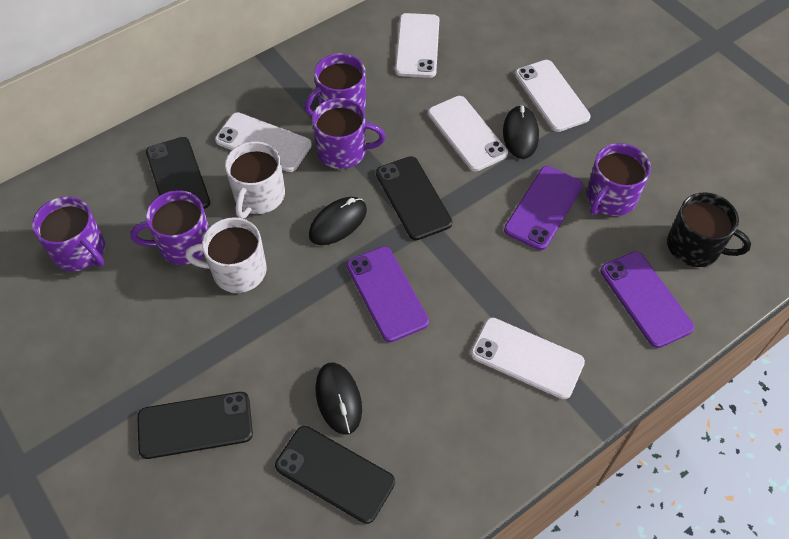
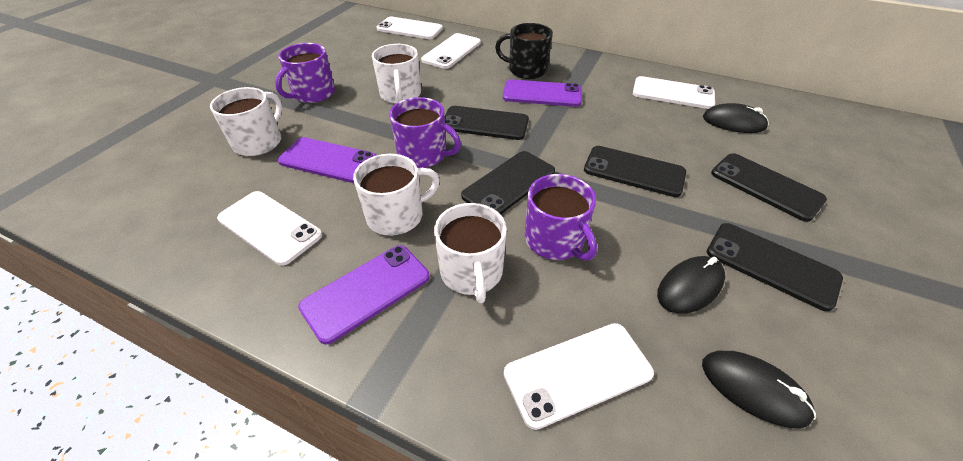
black phone: 4 -> 5
purple mug: 5 -> 3
white mug: 2 -> 4

